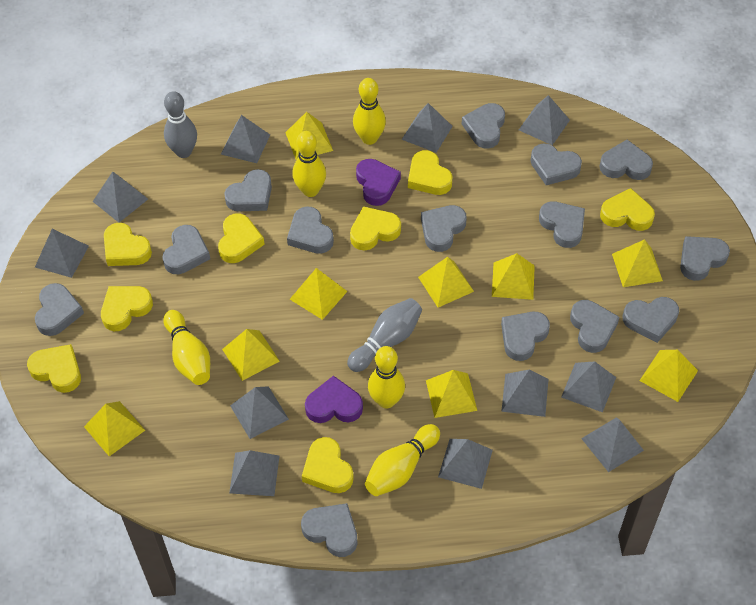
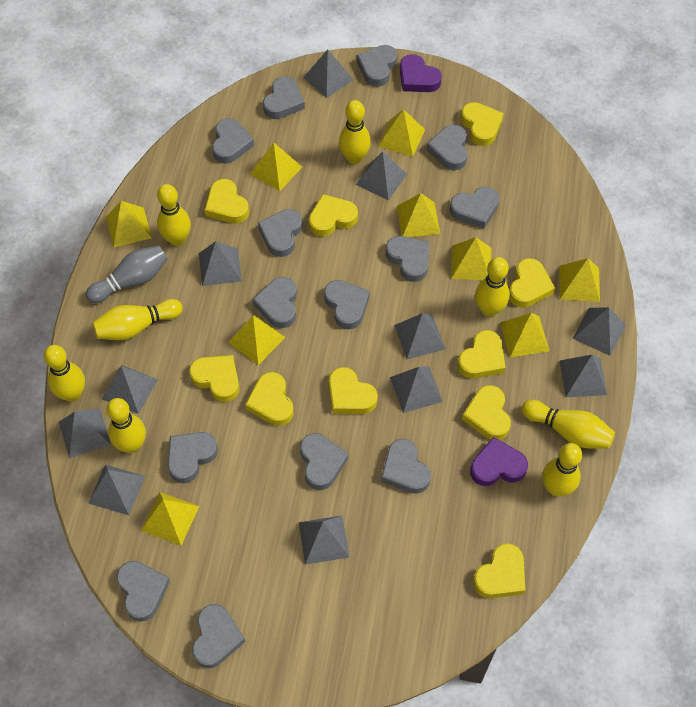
grey bowling pin: 2 -> 1
yellow bowling pin: 5 -> 8
yellow heart: 8 -> 10

